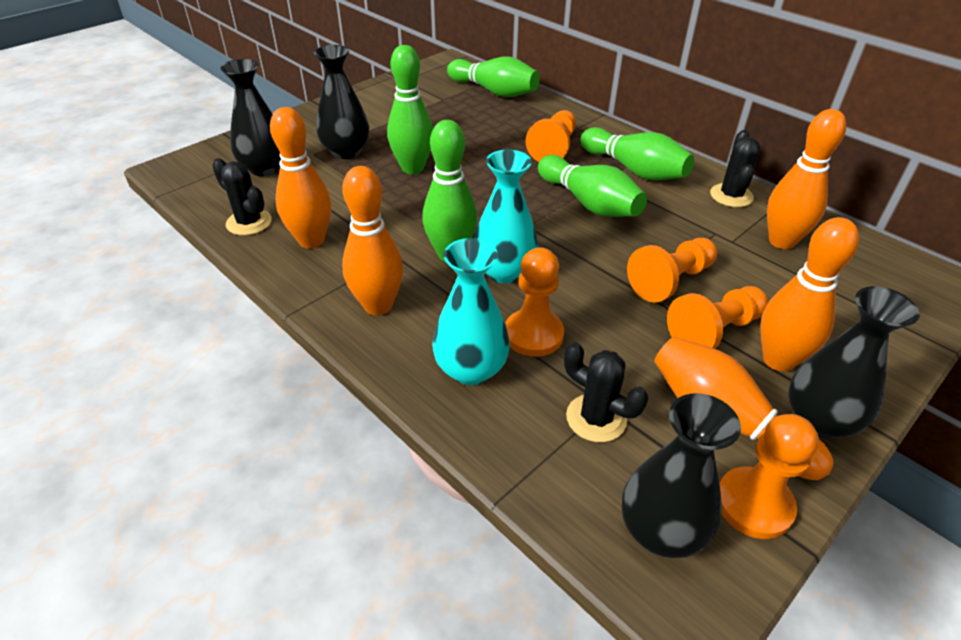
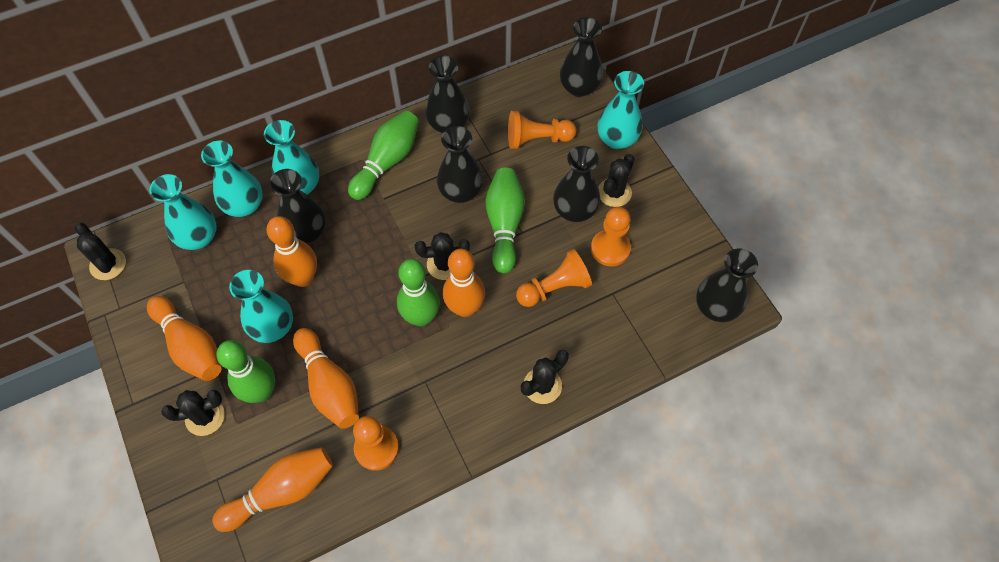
black cactus: 3 -> 5
black vase: 4 -> 6
green bowling pin: 5 -> 4
orange pawn: 5 -> 4
turquoise vase: 2 -> 5

